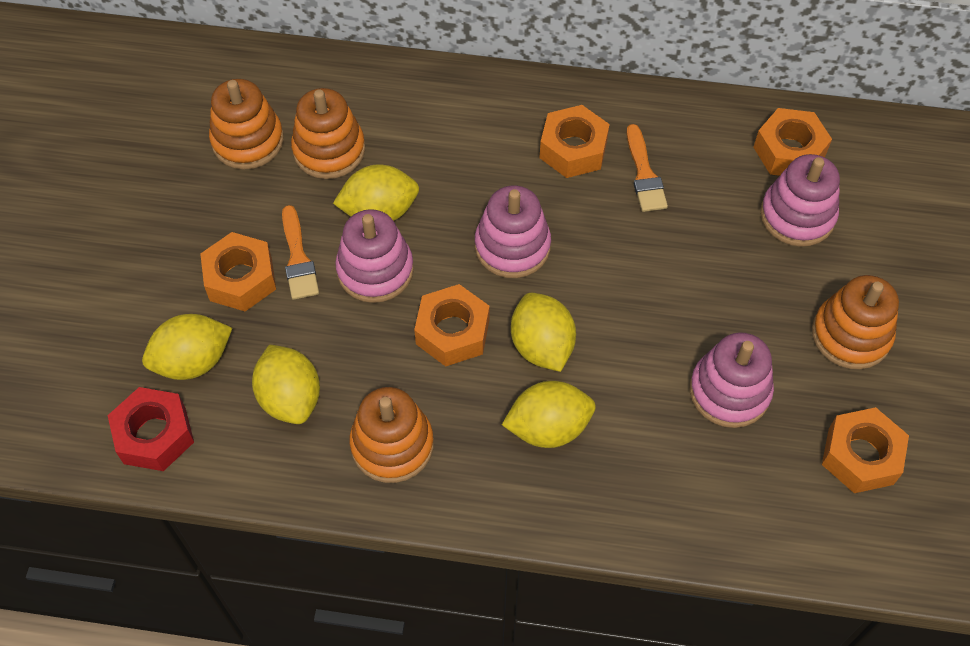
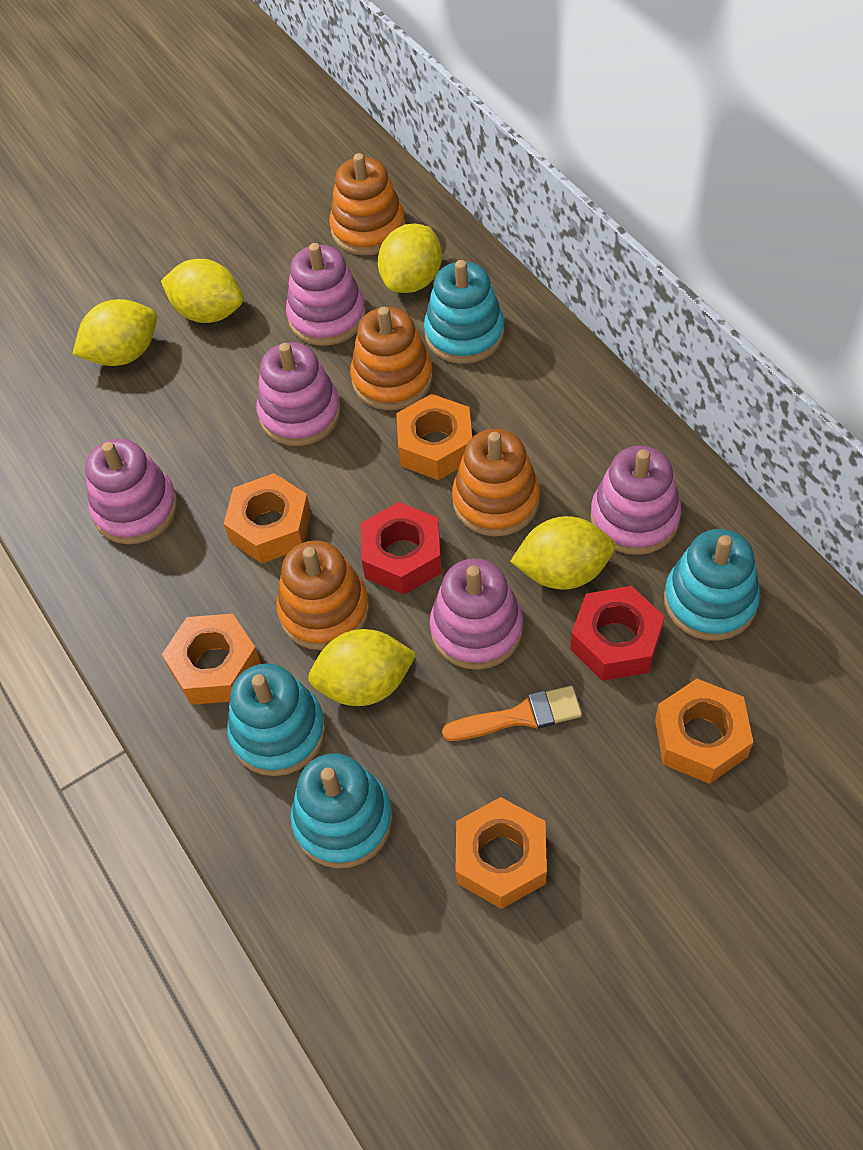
orange brush: 2 -> 1
pink stacking toy: 4 -> 5
red nut: 1 -> 2
turquoise stacking toy: 0 -> 4

